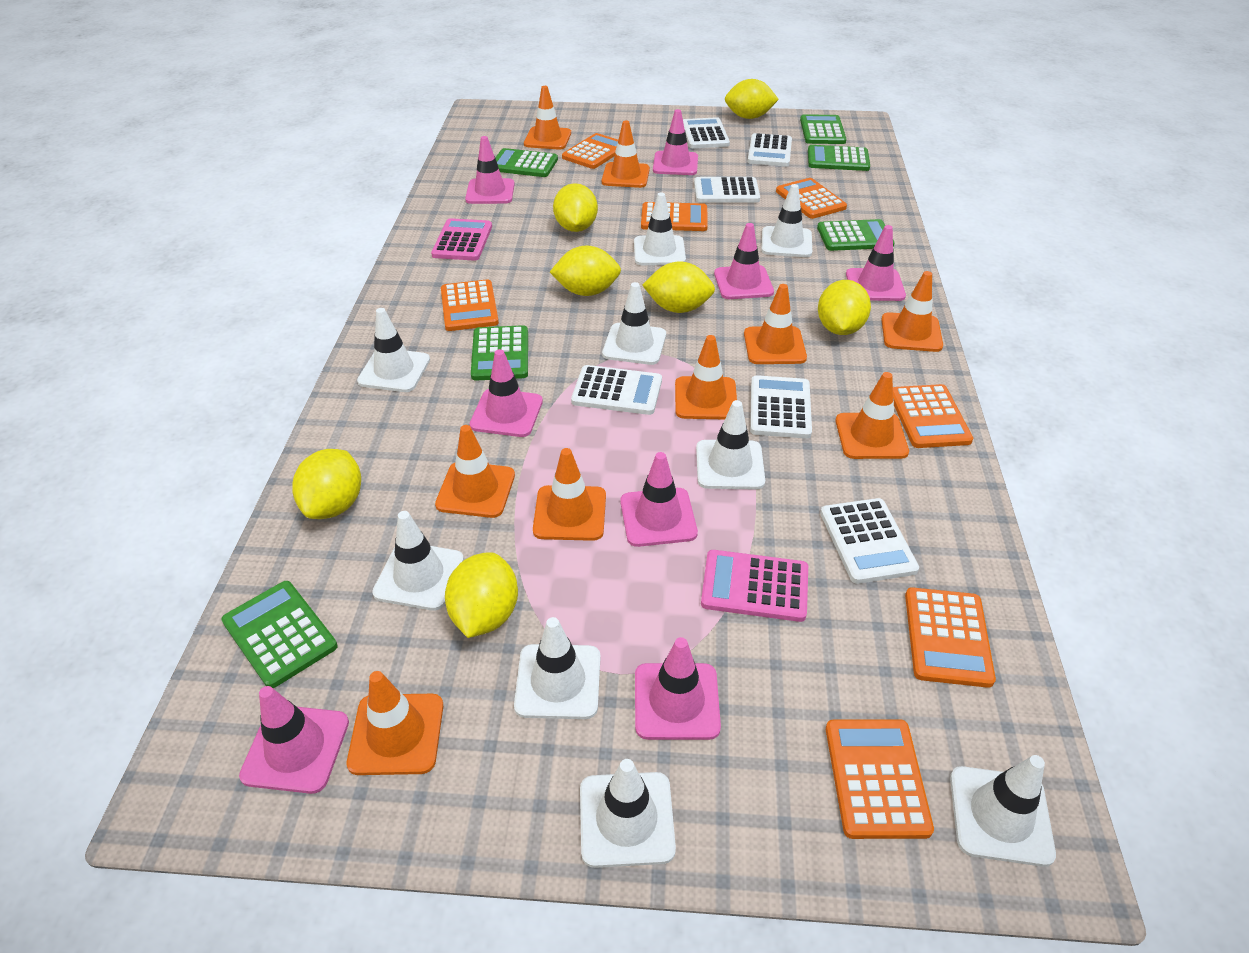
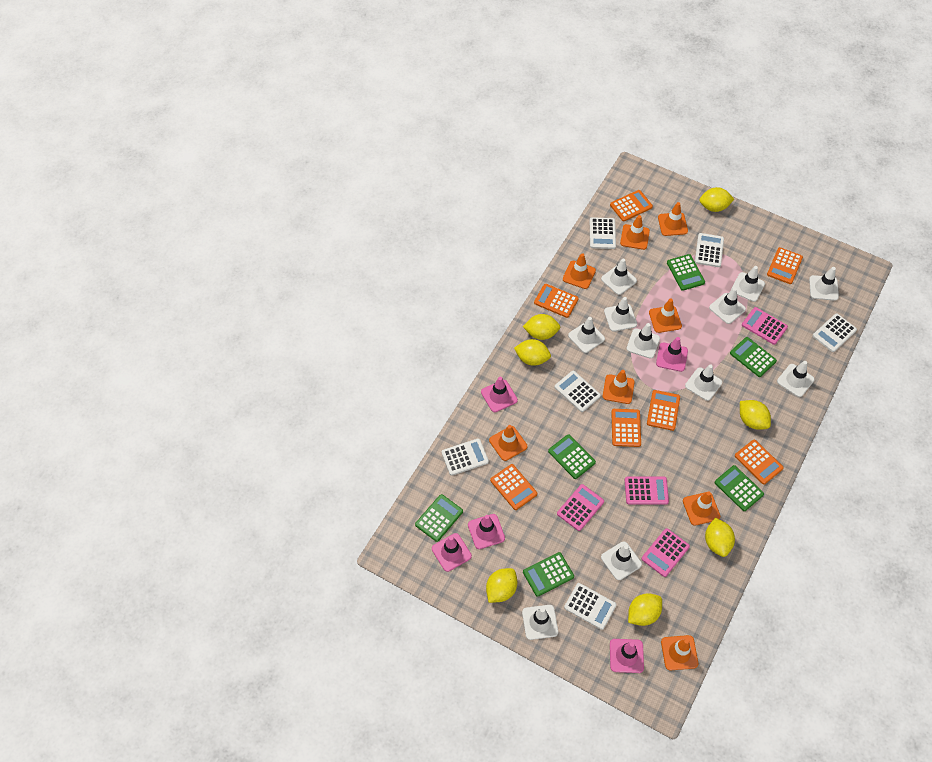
orange traffic cone: 9 -> 8
pink calculator: 2 -> 4
pink traffic cone: 8 -> 5
white traffic cone: 9 -> 11

